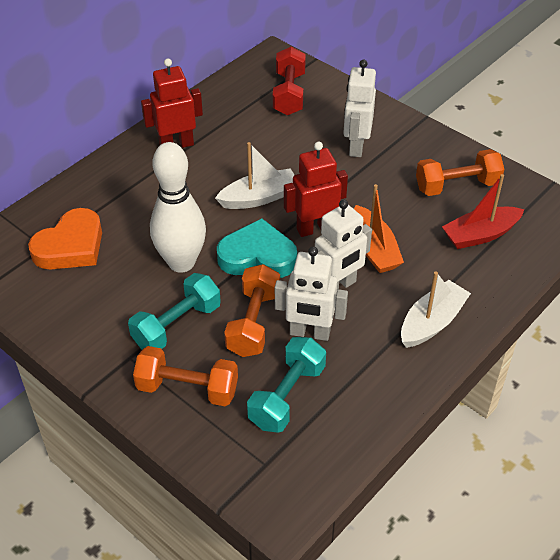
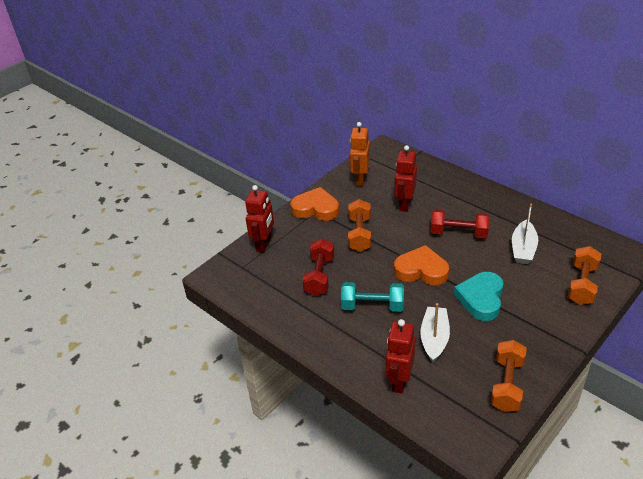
orange boat: 1 -> 0
orange heart: 1 -> 2
orange robot: 0 -> 1
red boat: 1 -> 0
red dumbbell: 1 -> 2
red robot: 2 -> 3
turquoise dumbbell: 2 -> 1
white bowling pin: 1 -> 0
white robot: 3 -> 0

